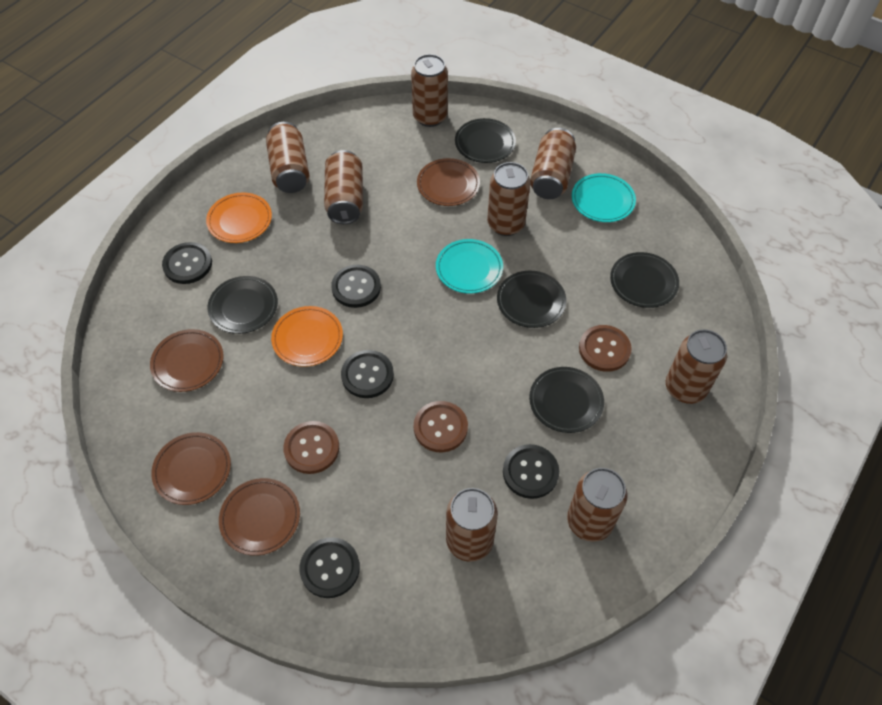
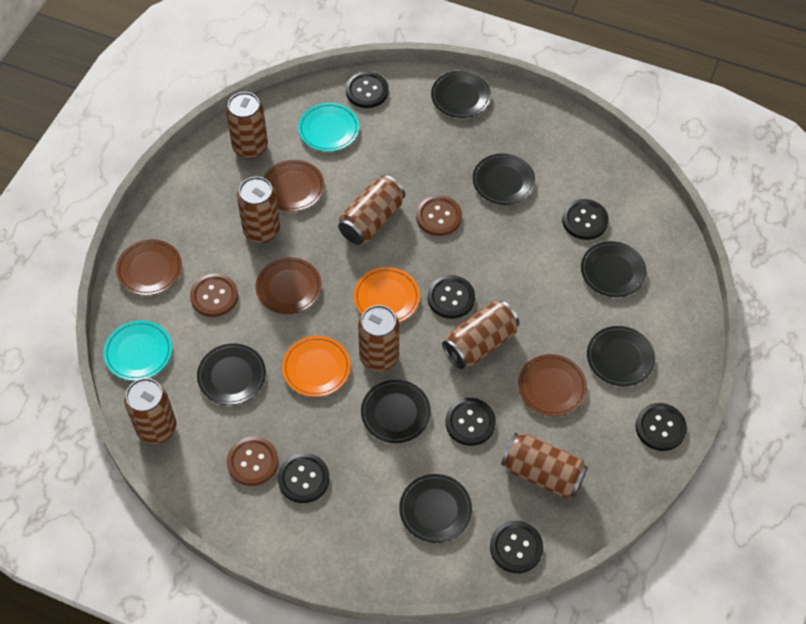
black button: 5 -> 7
black plate: 5 -> 7
brown can: 8 -> 7

